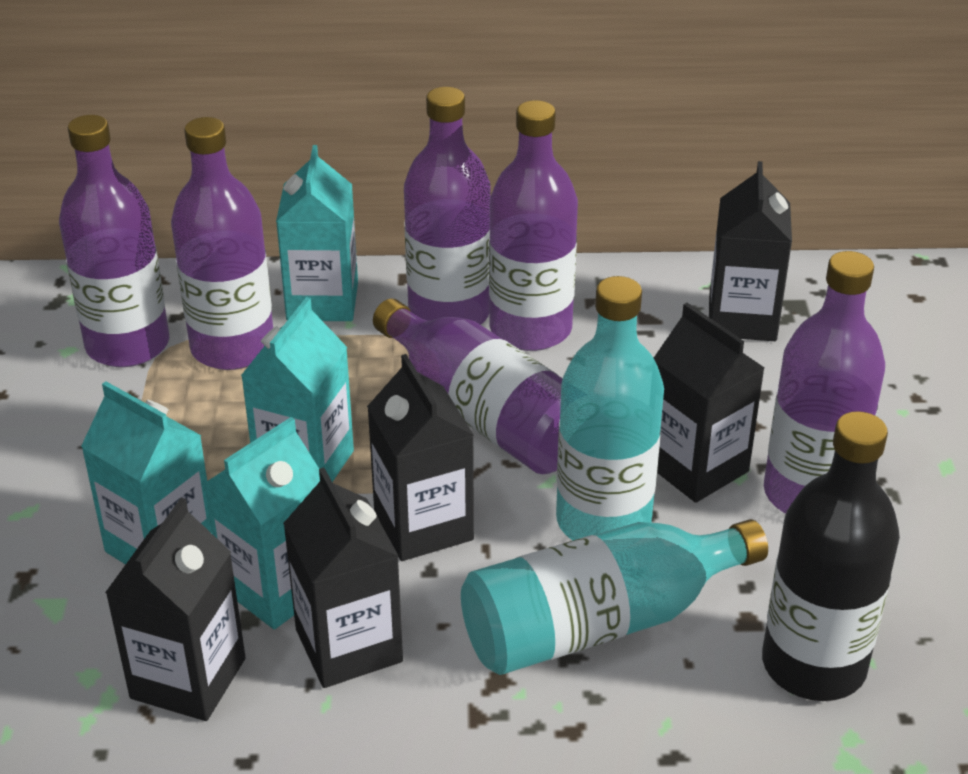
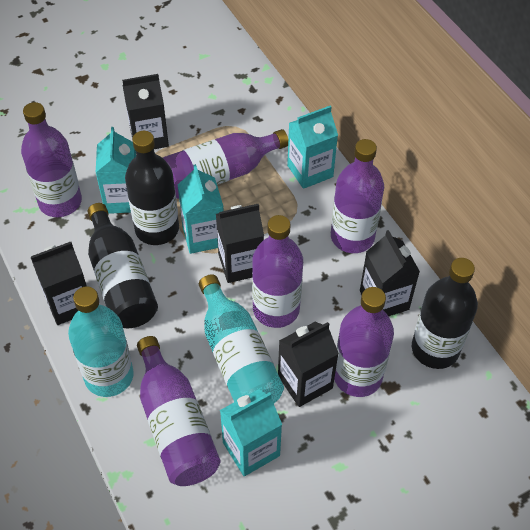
black bottle: 1 -> 3

